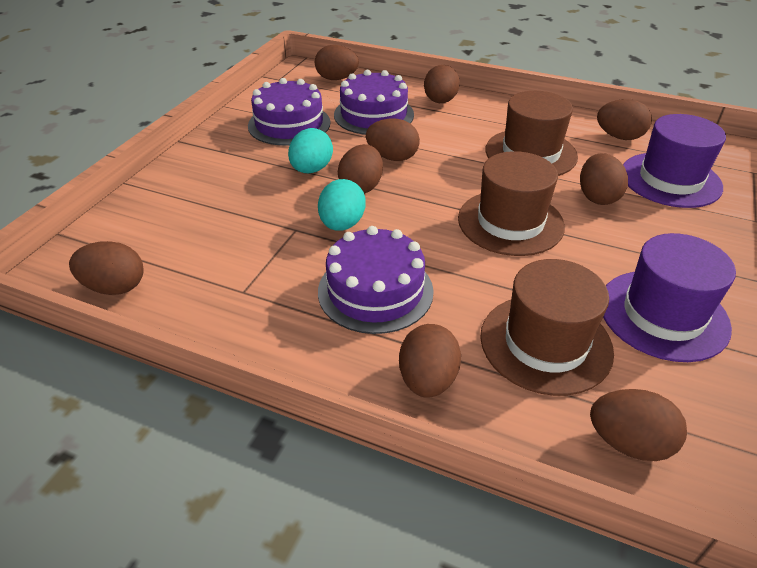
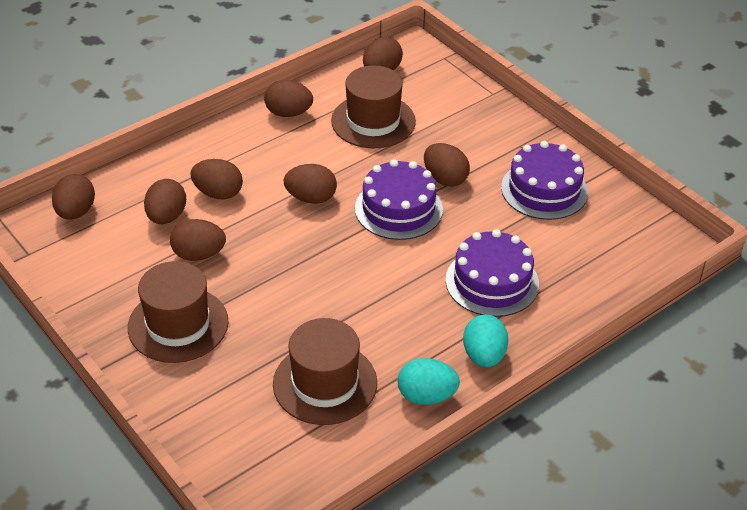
brown egg: 9 -> 8
purple hat: 2 -> 0

